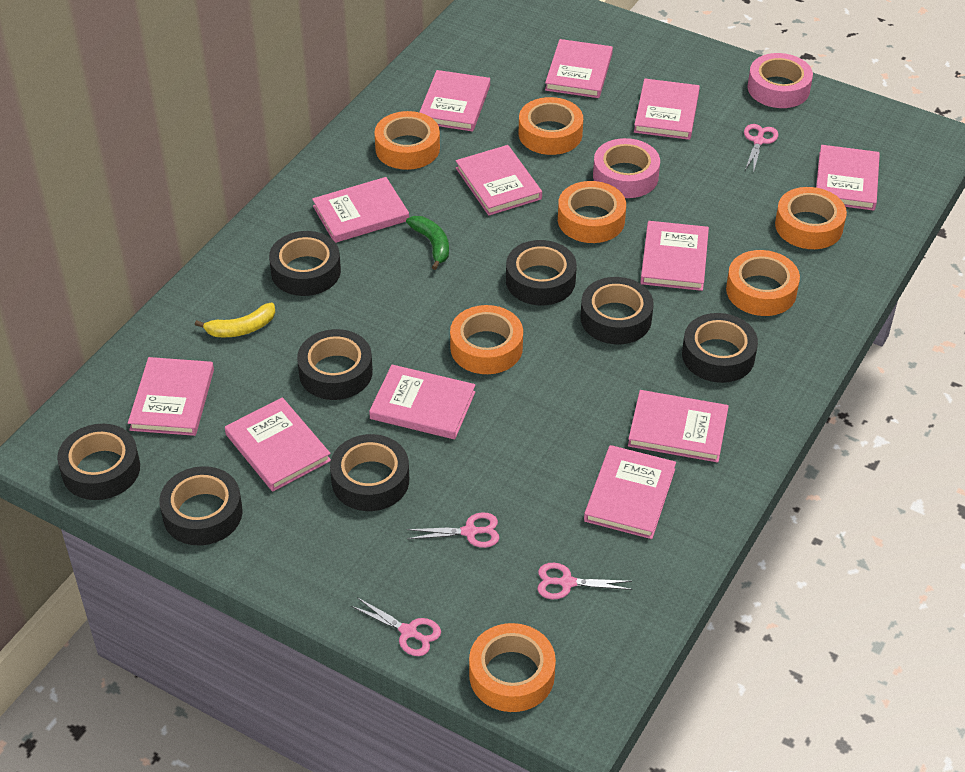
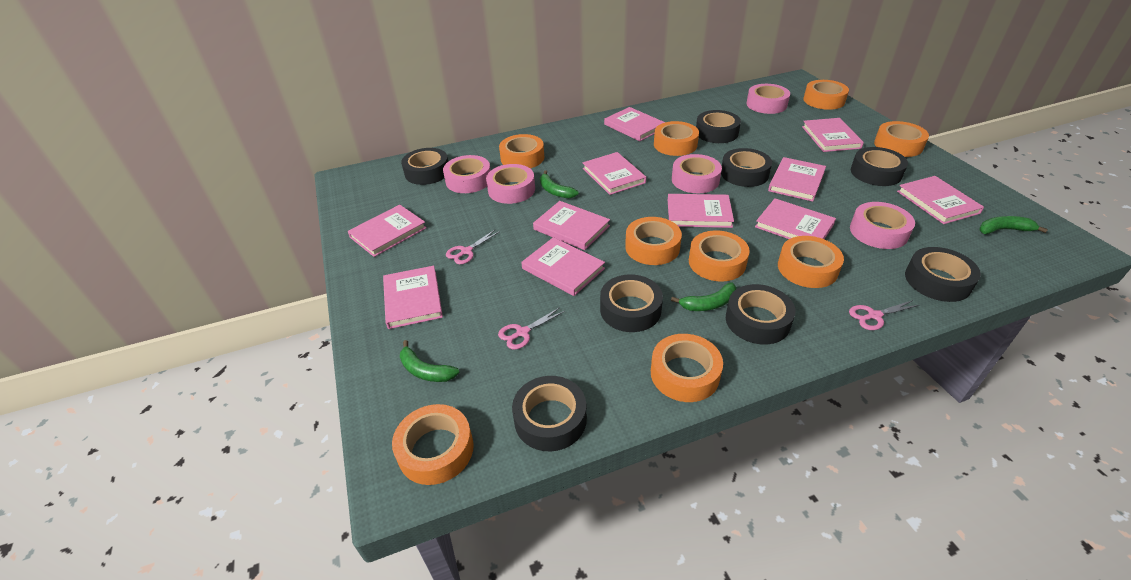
green banana: 1 -> 4
orange tape: 7 -> 9
pink book: 12 -> 11
pink scissors: 4 -> 3
pink tape: 2 -> 5
yellow banana: 1 -> 0

